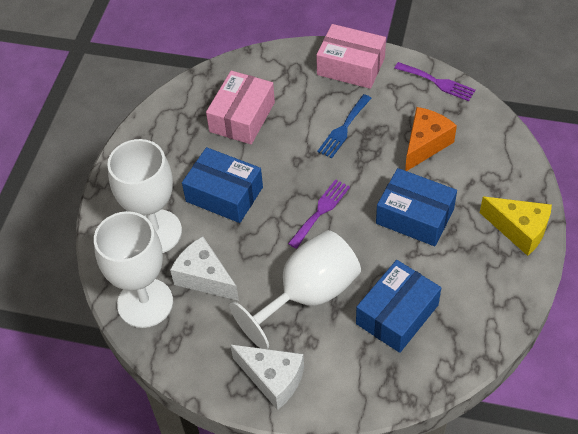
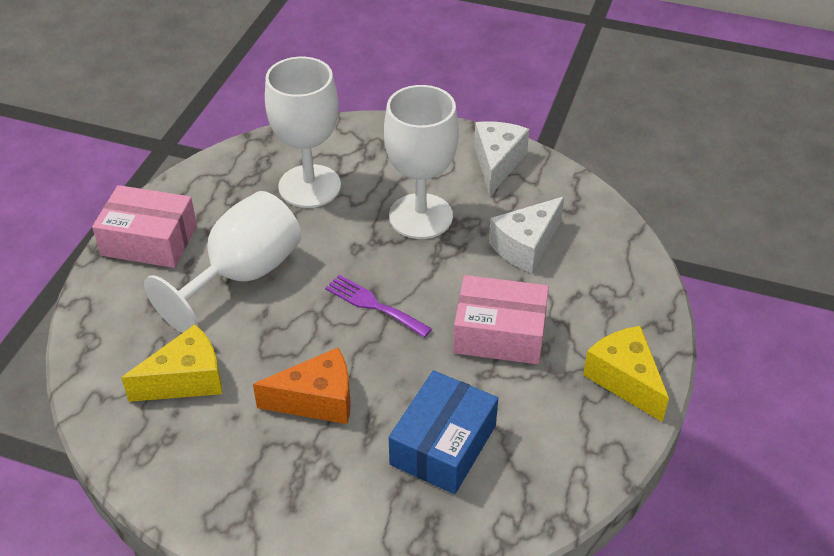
blue box: 3 -> 1
blue fork: 1 -> 0
purple fork: 2 -> 1
yellow cheese: 1 -> 2

